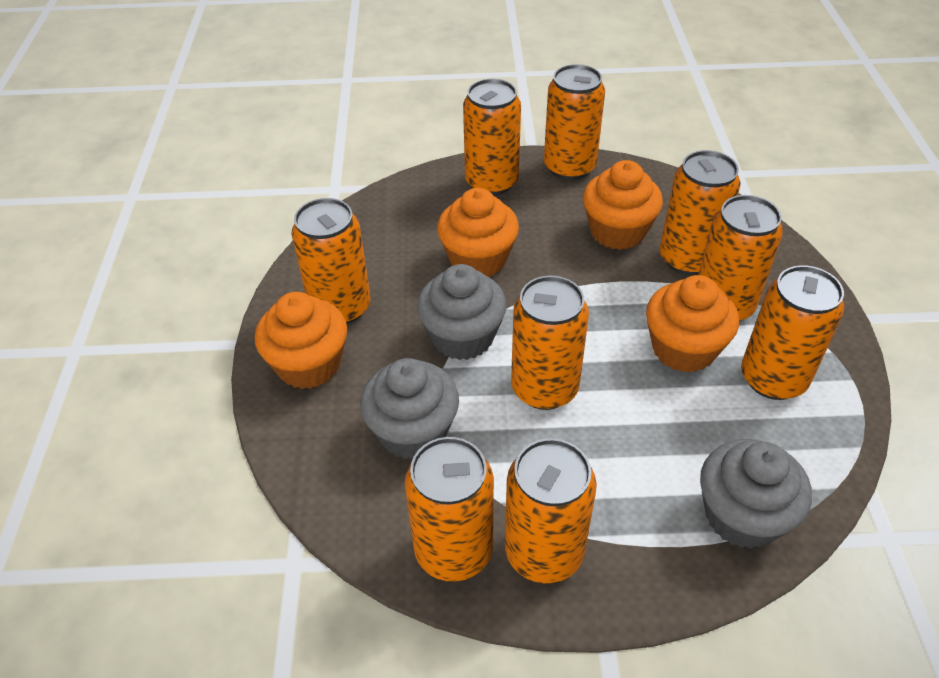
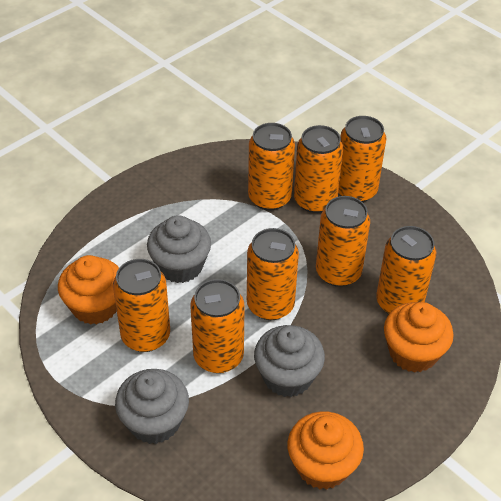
orange can: 9 -> 8
orange cupcake: 4 -> 3

